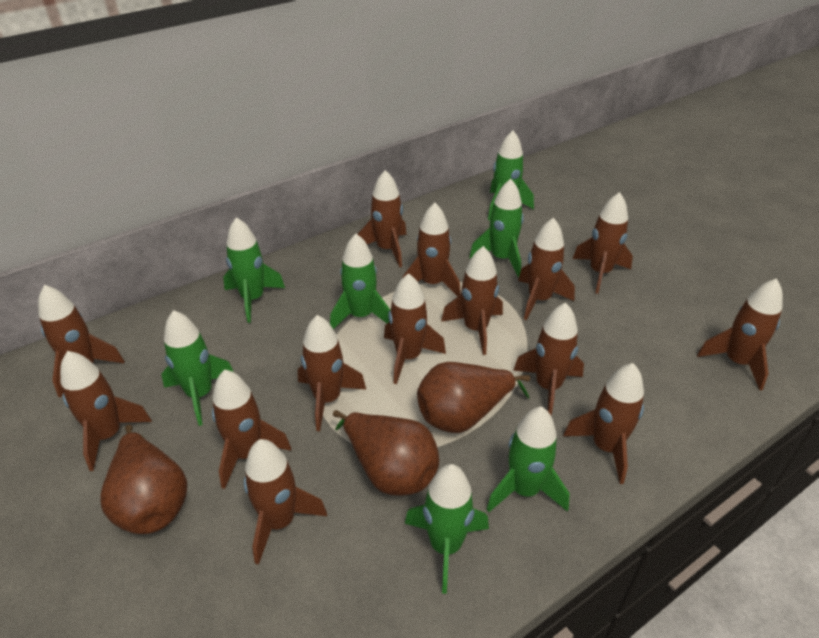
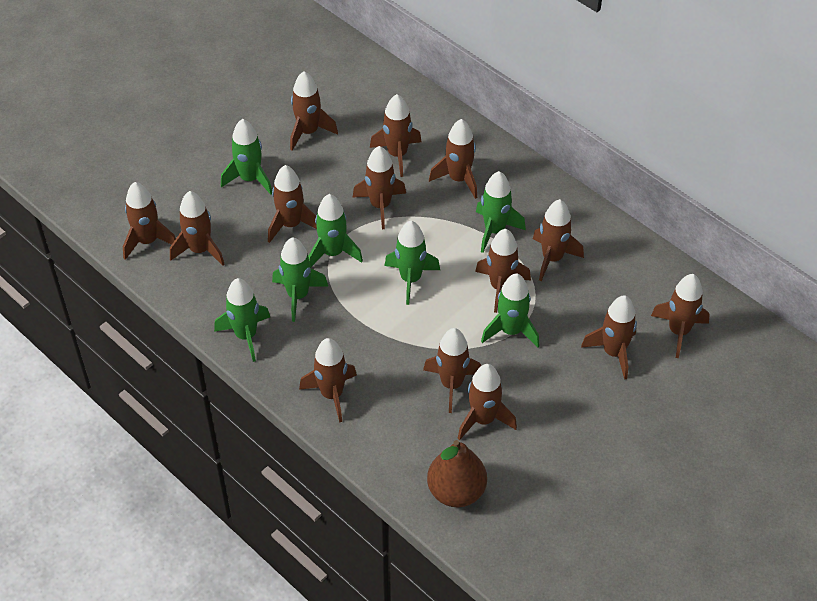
brown pear: 3 -> 1

